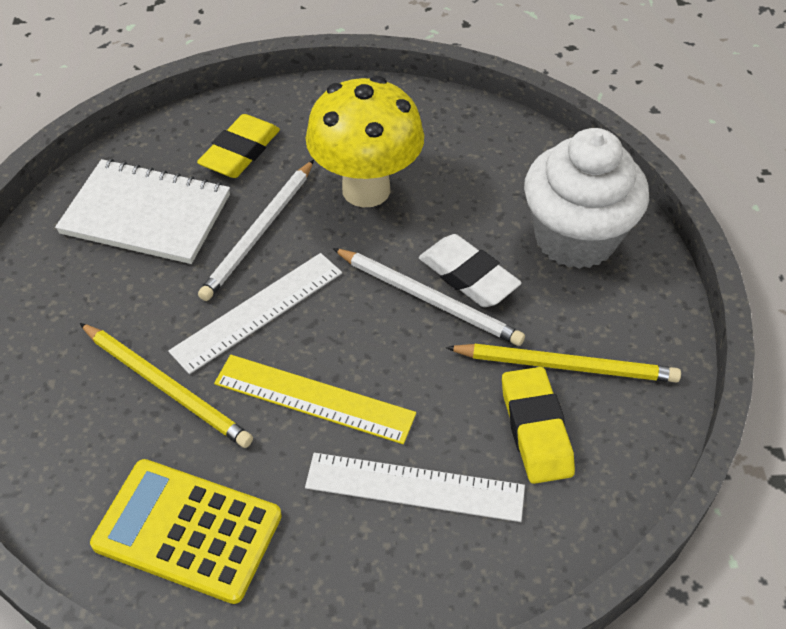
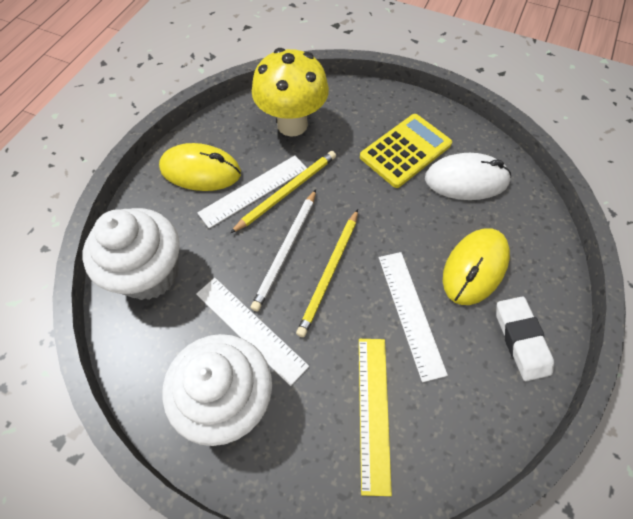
white cupcake: 1 -> 2
white mouse: 0 -> 1
white notebook: 1 -> 0
white pencil: 2 -> 1
white ruler: 2 -> 3
yellow eraser: 2 -> 0
yellow mouse: 0 -> 2

